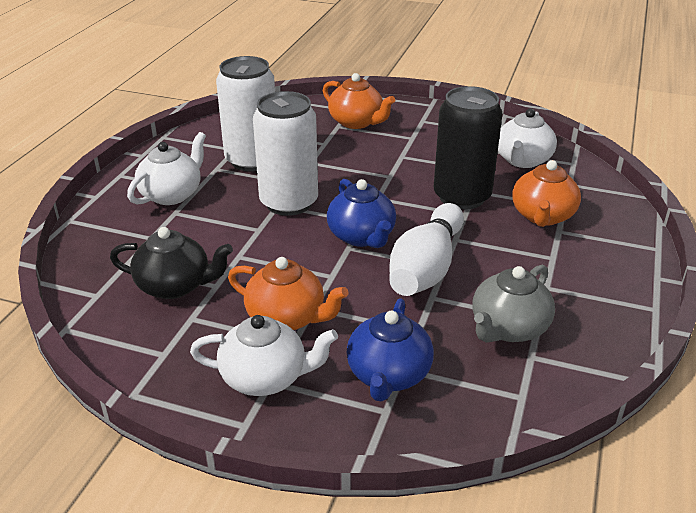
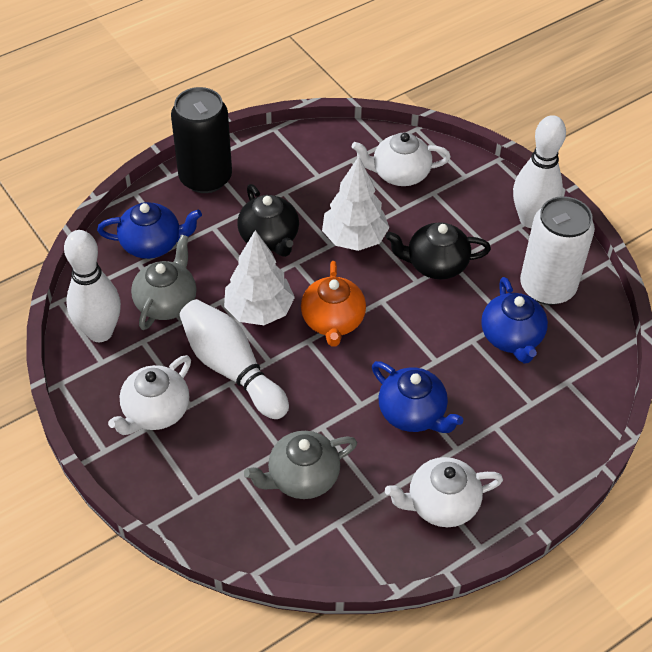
black teapot: 1 -> 2
blue teapot: 2 -> 3
grey teapot: 1 -> 2
orange teapot: 3 -> 1
white bowling pin: 1 -> 3
white can: 2 -> 1
white tree: 0 -> 2

